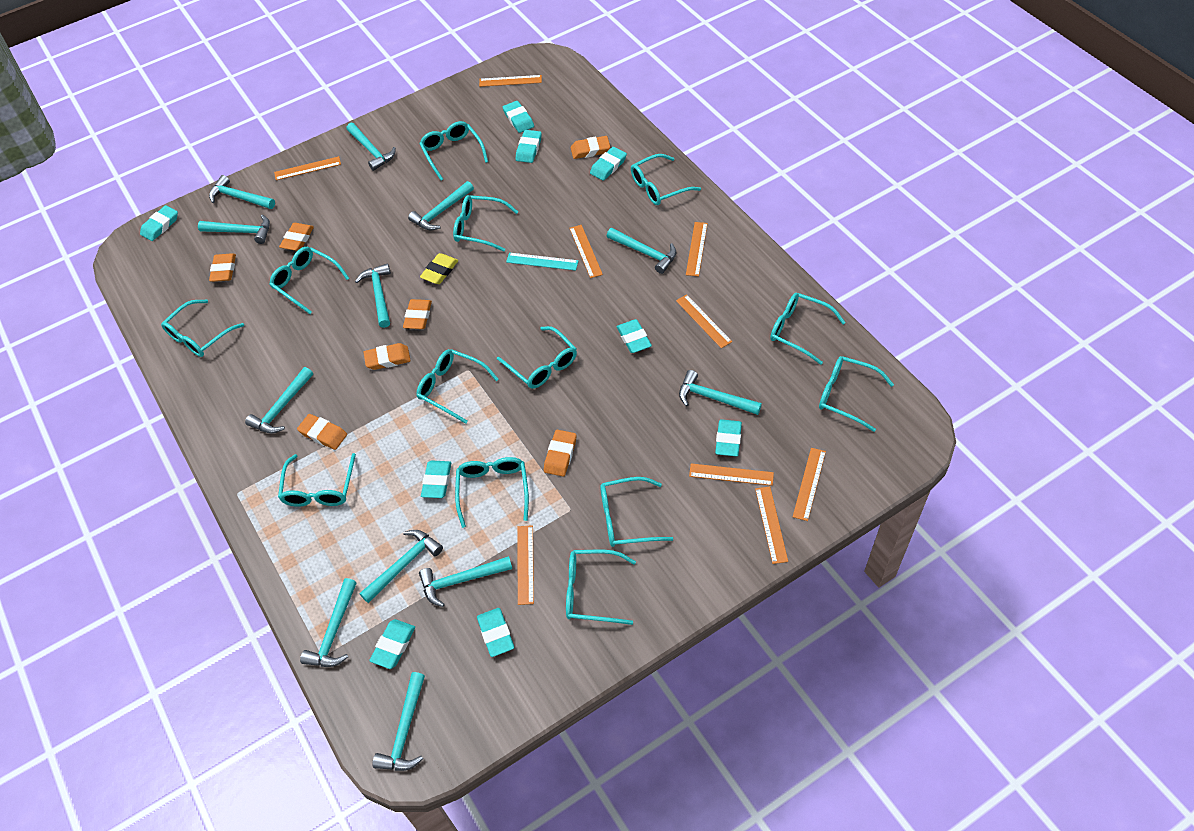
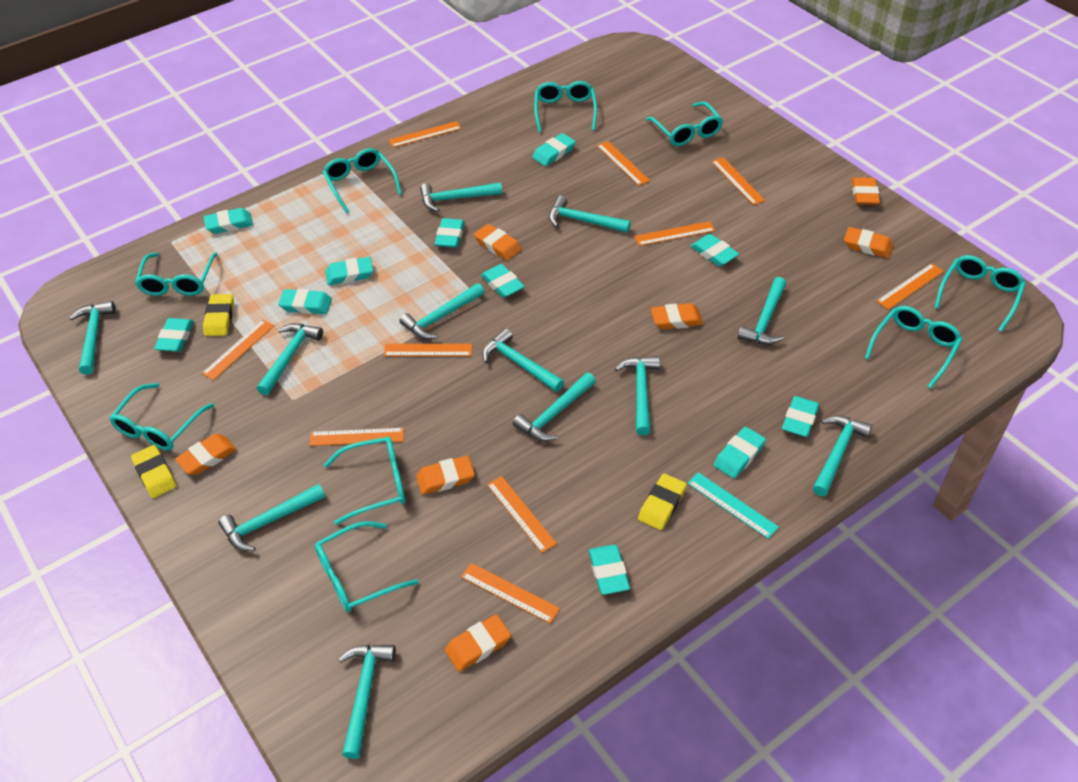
orange ruler: 9 -> 10
turquoise eraser: 9 -> 11
turquoise glasses: 13 -> 9
yellow eraser: 1 -> 3

